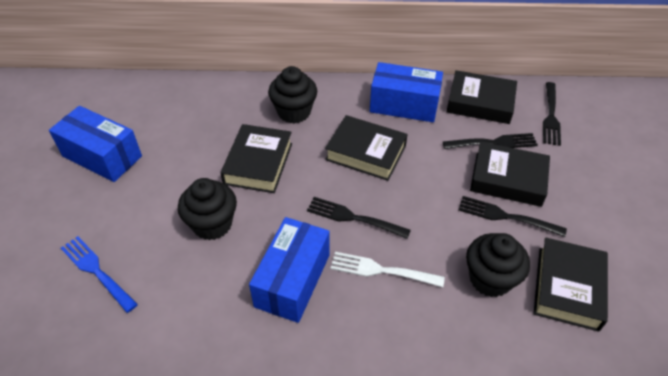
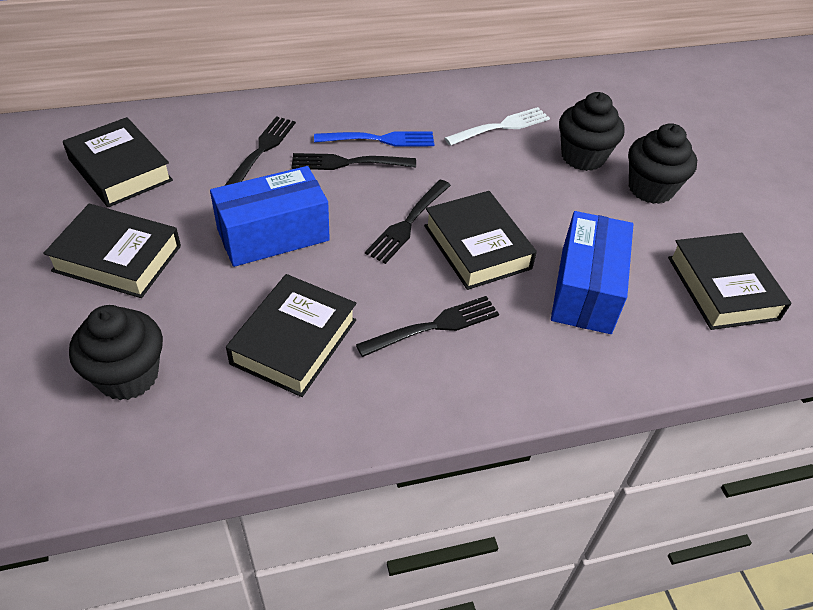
blue box: 3 -> 2

